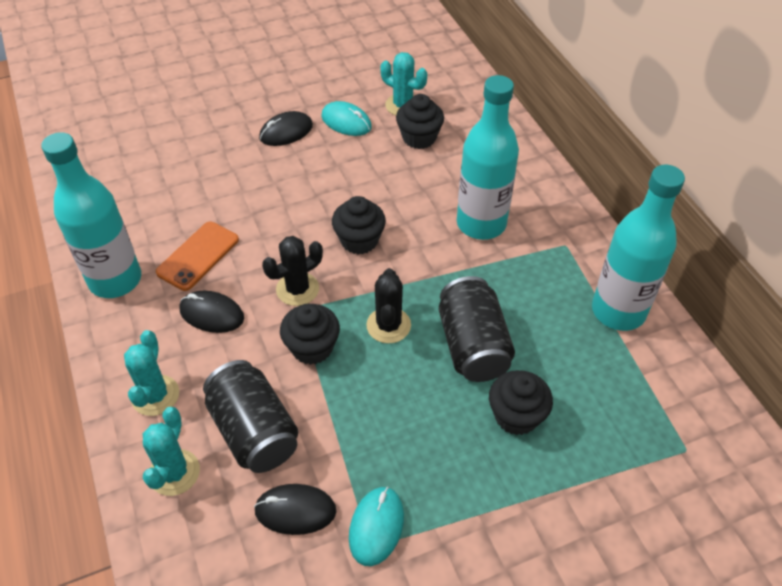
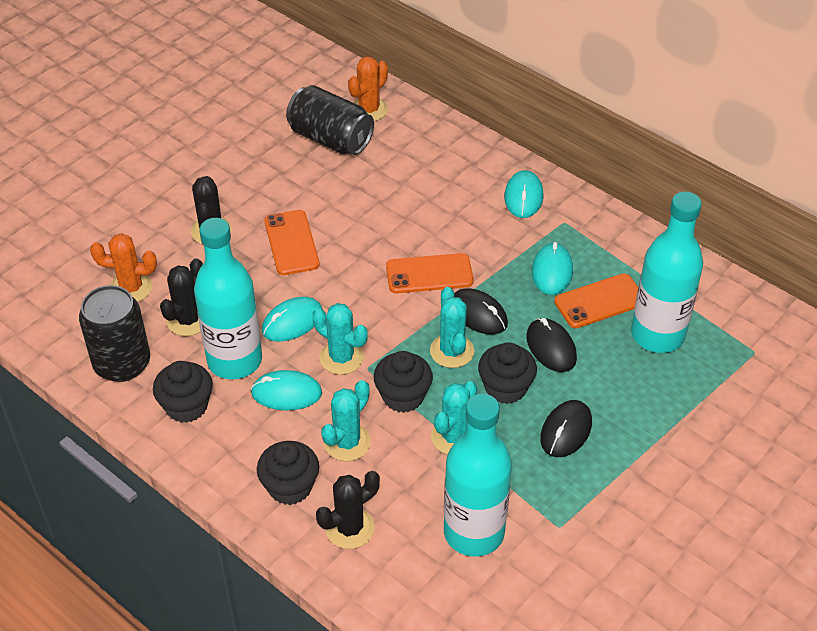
black cactus: 2 -> 3
orange cactus: 0 -> 2
orange phone: 1 -> 3
turquoise cactus: 3 -> 4
turquoise mouse: 2 -> 4

